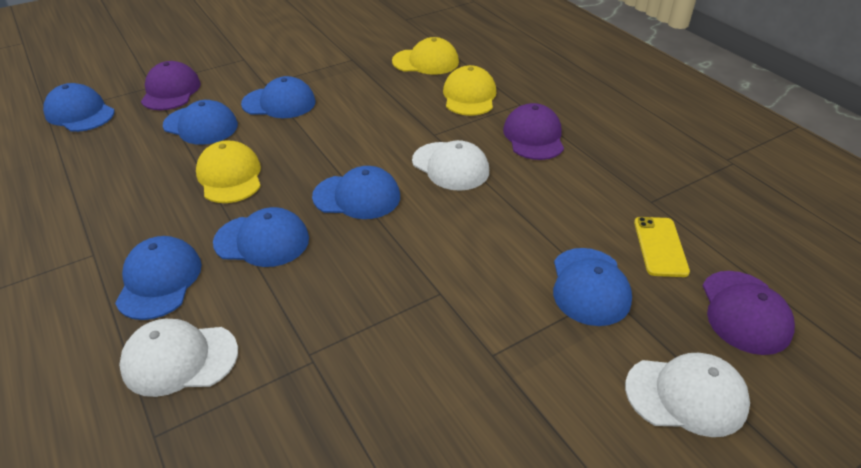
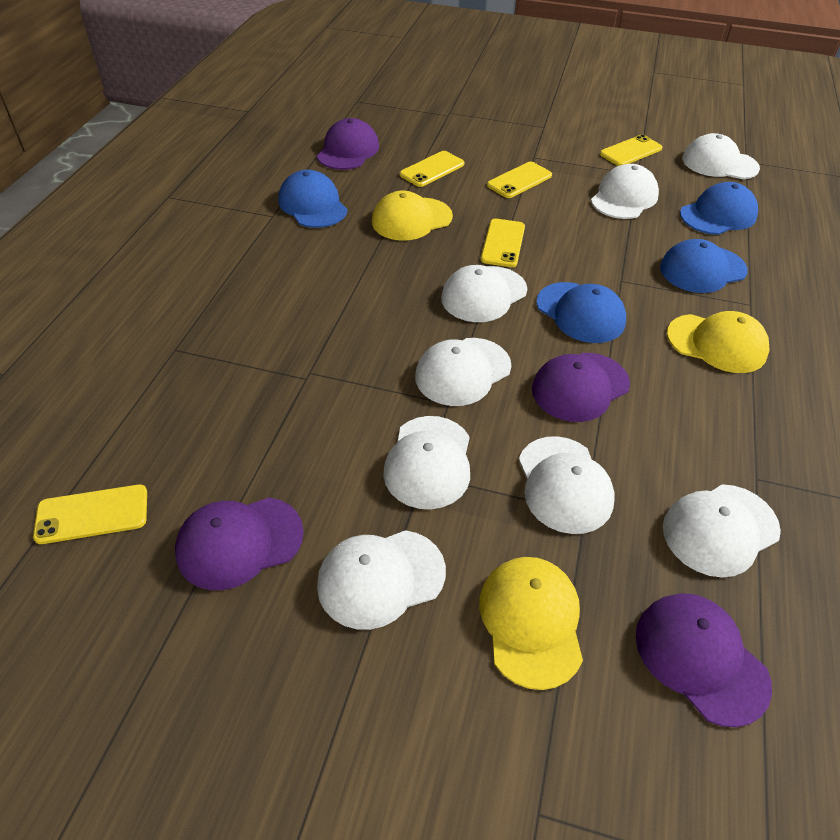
blue cap: 7 -> 4
purple cap: 3 -> 4
white cap: 3 -> 8
yellow phone: 1 -> 5

